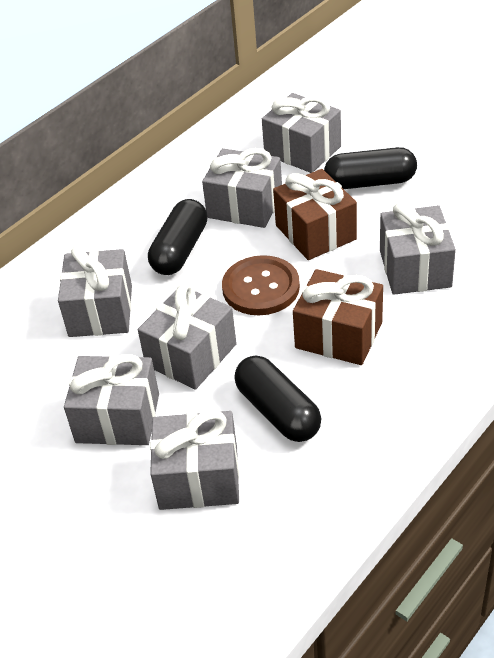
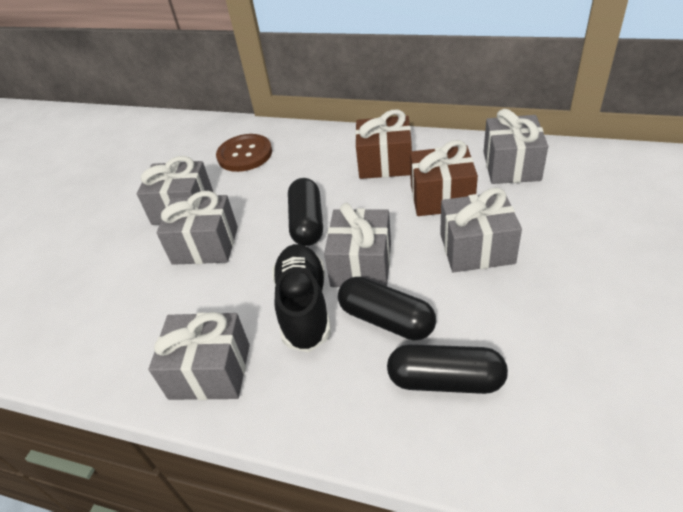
black shoe: 0 -> 1
grey gift: 7 -> 6

